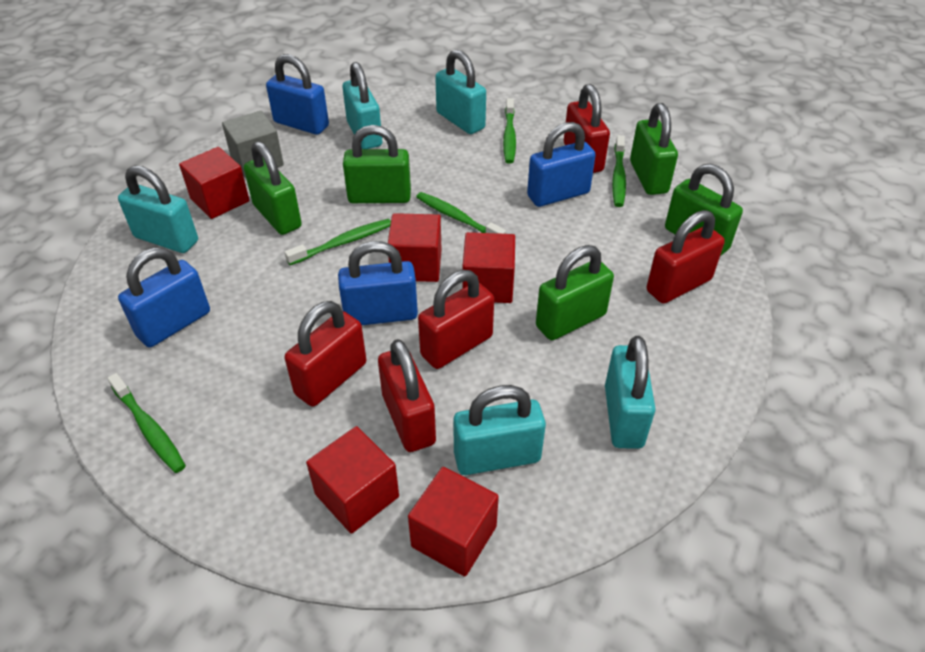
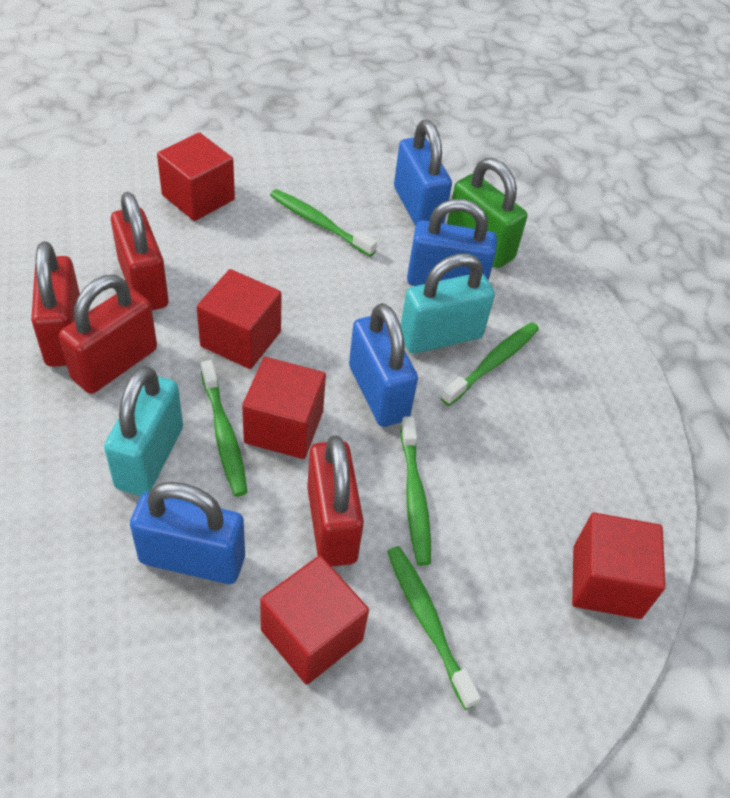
green padlock: 5 -> 1
grey cube: 1 -> 0
red padlock: 5 -> 4
turquoise padlock: 5 -> 2

